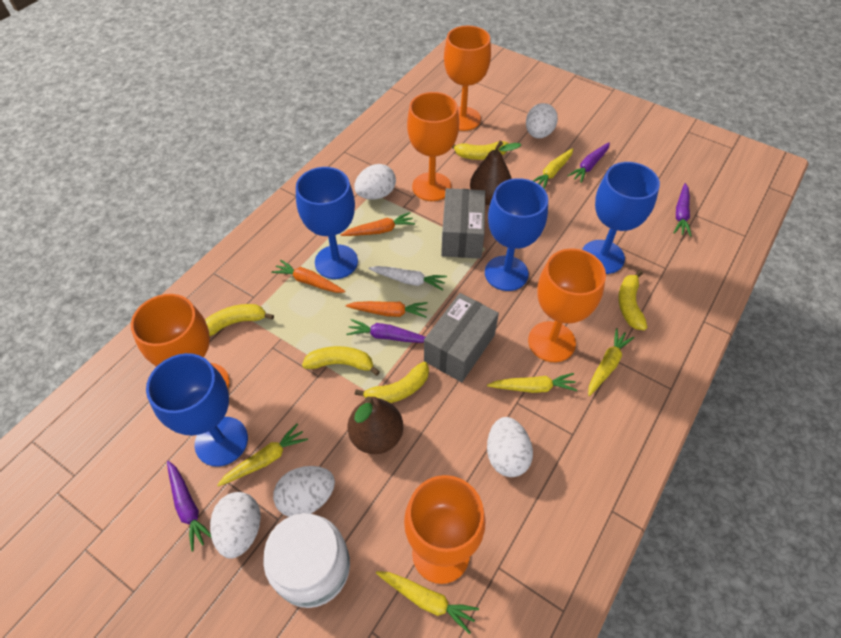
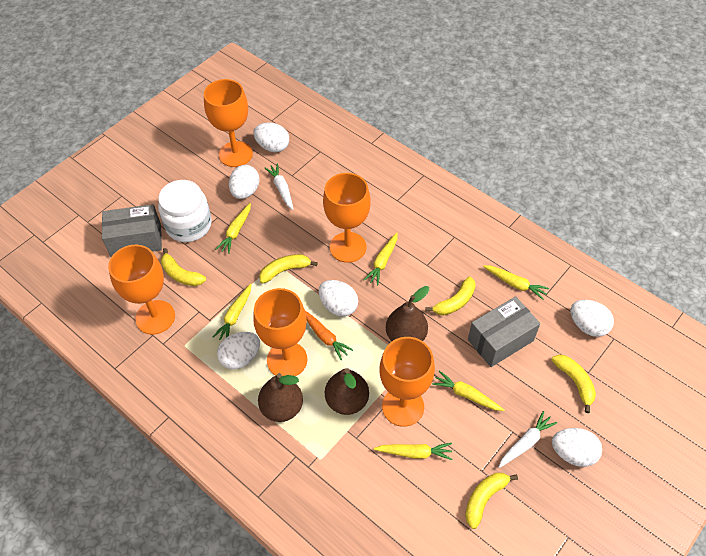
blue goblet: 4 -> 0
brown pear: 2 -> 3
orange carrot: 3 -> 1
purple carrot: 4 -> 0
white carrot: 1 -> 2
white egg: 5 -> 6
yellow carrot: 5 -> 6

